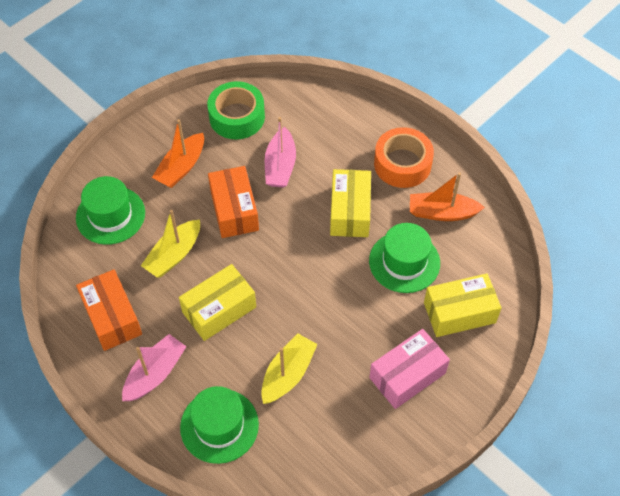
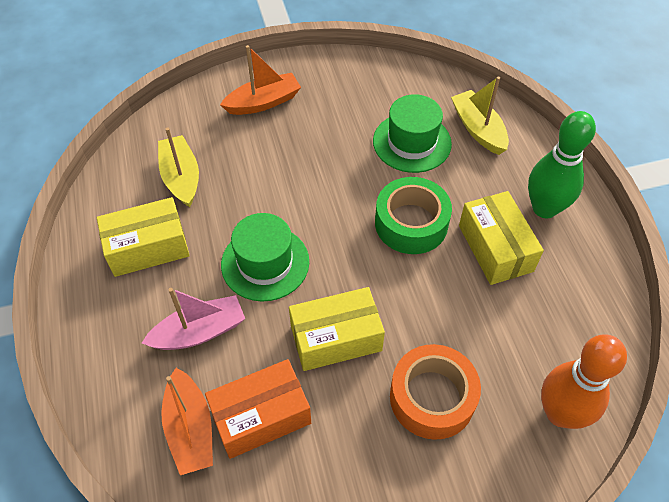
green bowling pin: 0 -> 1
green hat: 3 -> 2
orange bowling pin: 0 -> 1
orange box: 2 -> 1
pink boat: 2 -> 1
pink box: 1 -> 0

